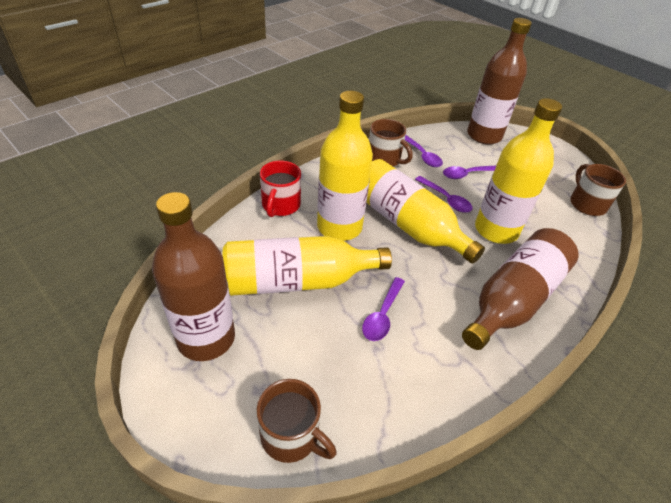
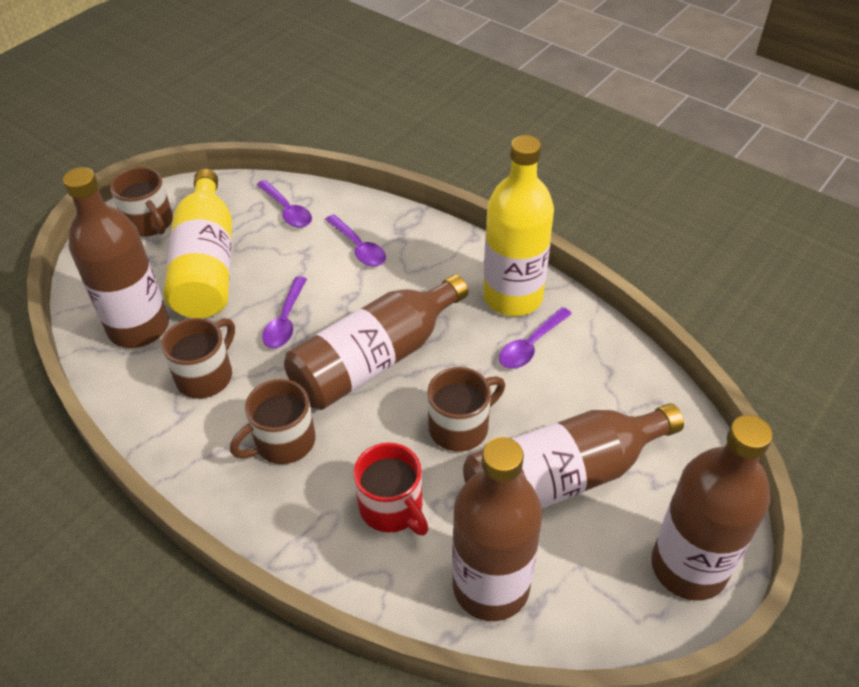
brown bottle: 3 -> 5
brown mug: 3 -> 4
yellow bottle: 4 -> 2

